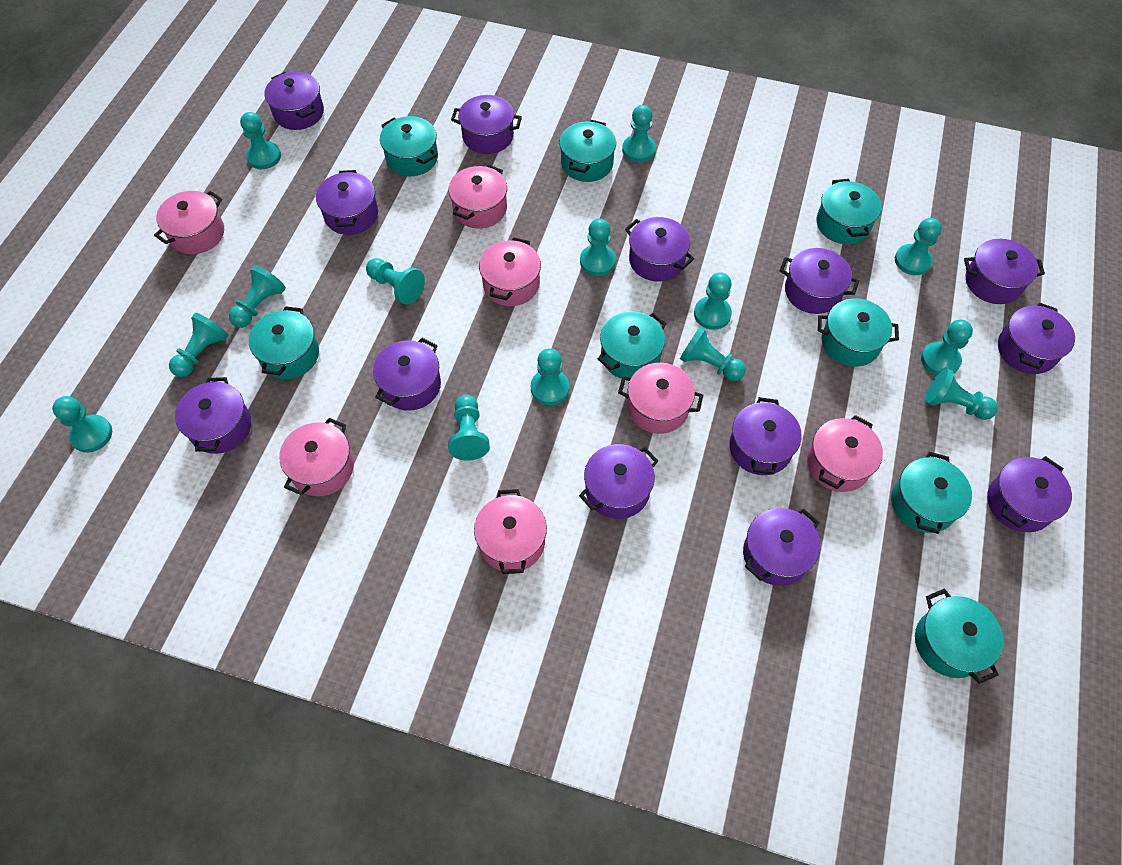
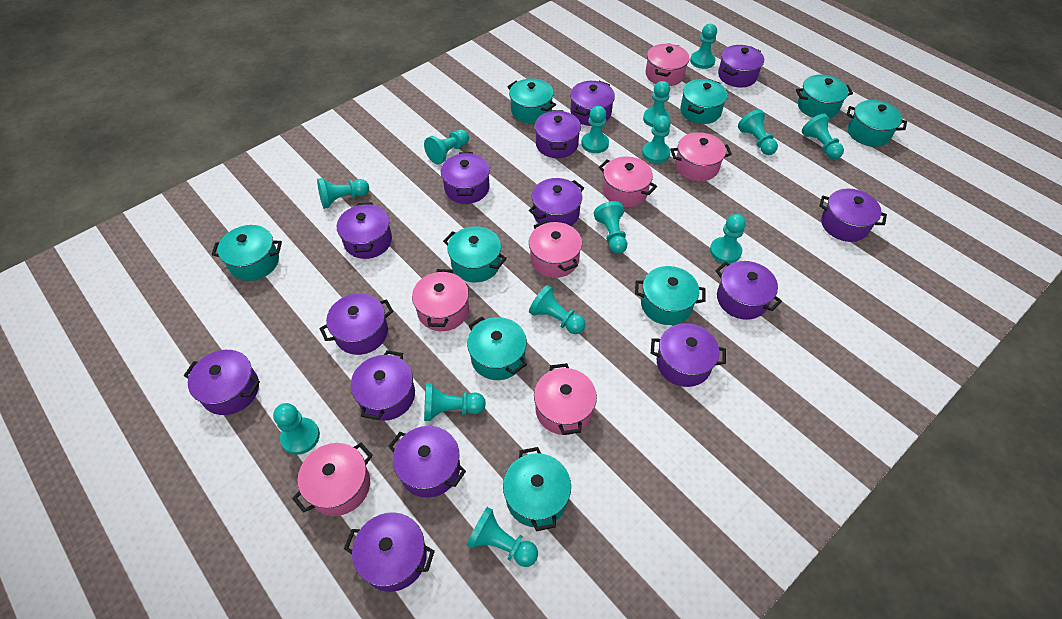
purple pot: 13 -> 14
turquoise pot: 8 -> 9

